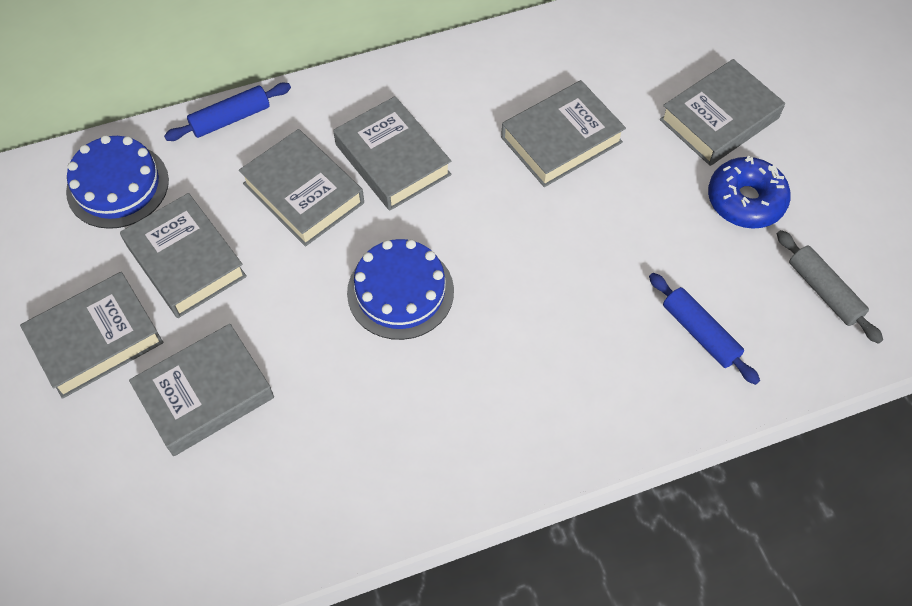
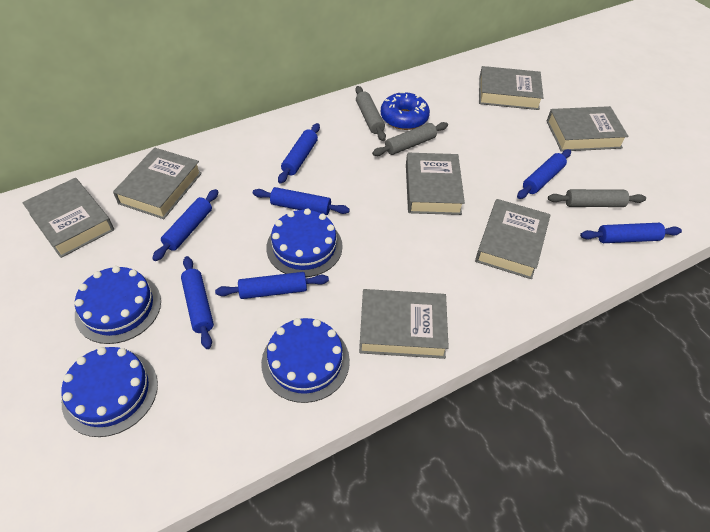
blue cake: 2 -> 4
blue rolling pin: 2 -> 7
grey rolling pin: 1 -> 3

